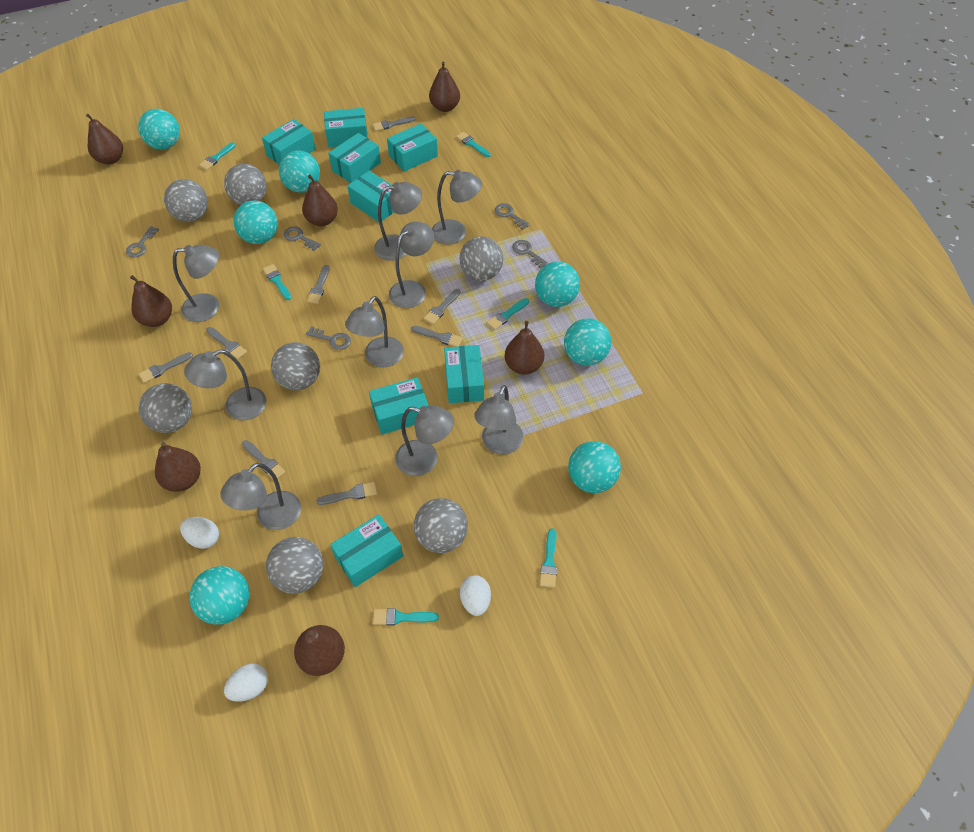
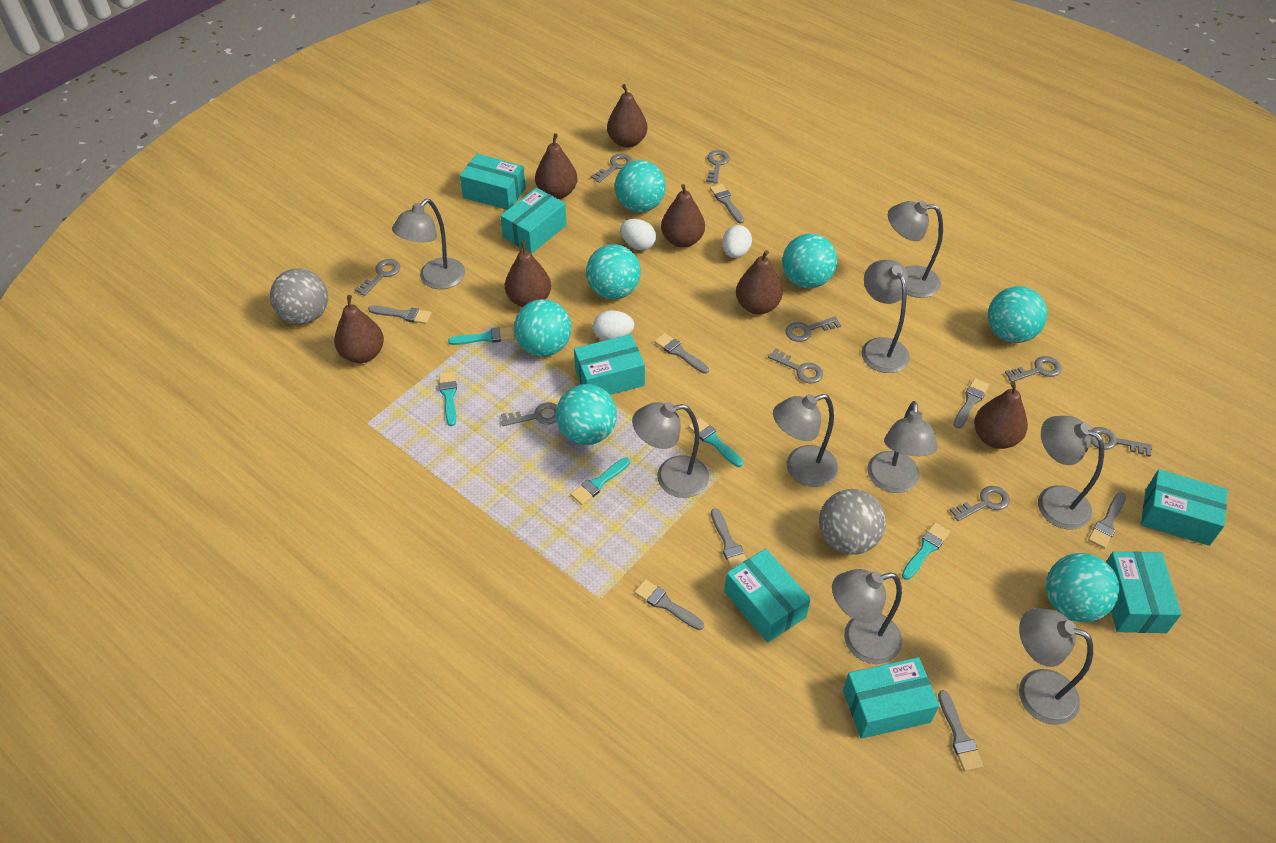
grey ball: 7 -> 2
grey key: 5 -> 9
turquoise box: 8 -> 7
turquoise brush: 6 -> 5

